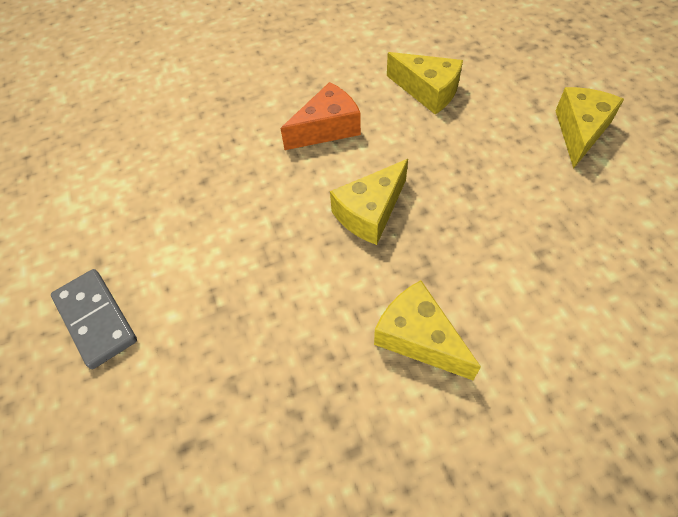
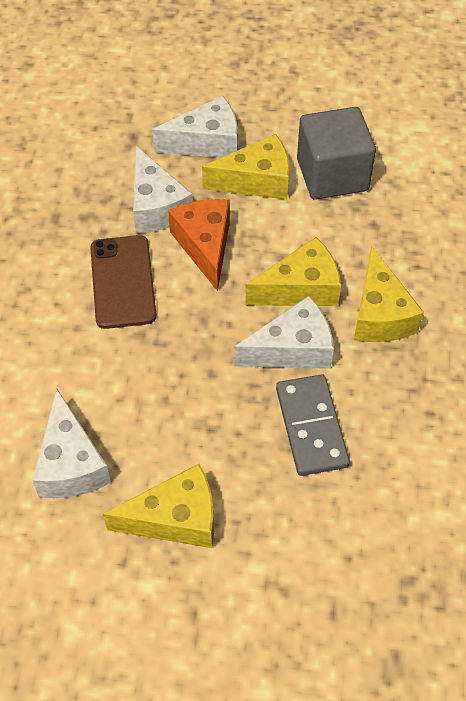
brown phone: 0 -> 1
grey cube: 0 -> 1
white cheese: 0 -> 4

